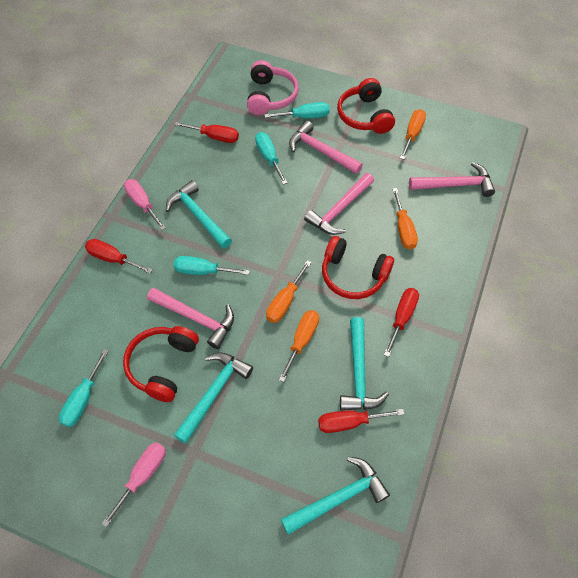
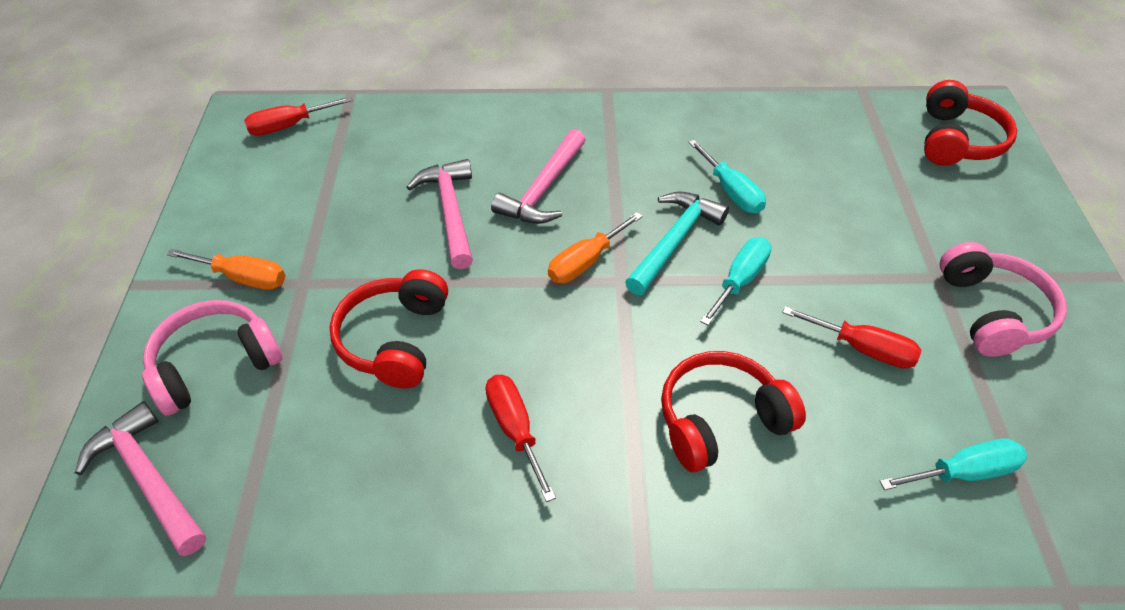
orange screwdriver: 4 -> 2
pink hammer: 4 -> 3
pink headphones: 1 -> 2
pink screwdriver: 2 -> 0
red screwdriver: 4 -> 3
turquoise hammer: 4 -> 1
turquoise screwdriver: 4 -> 3

